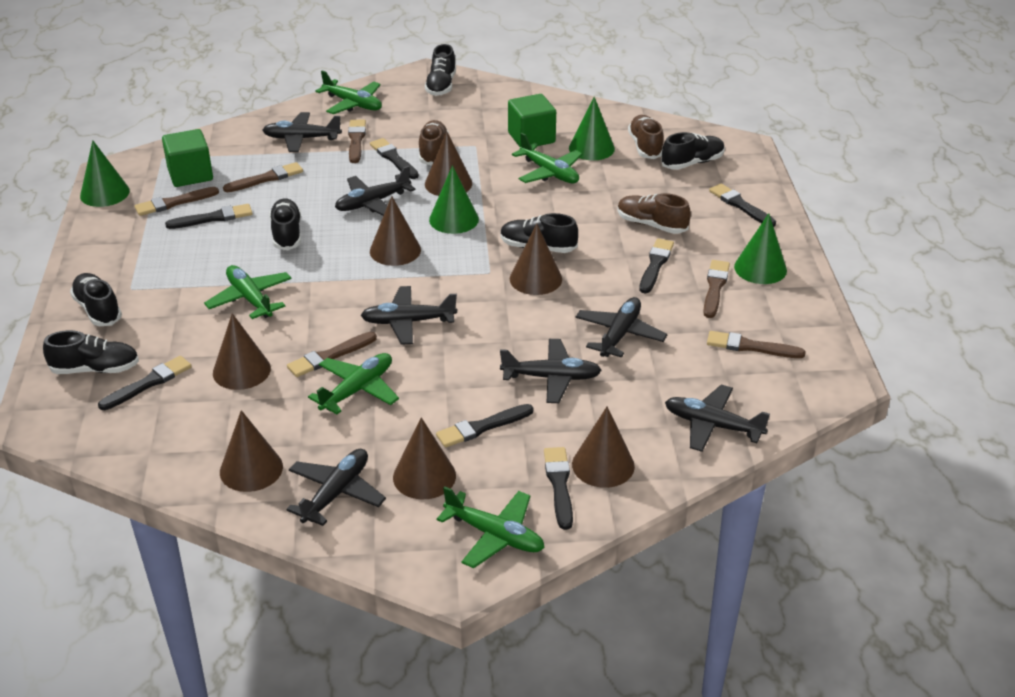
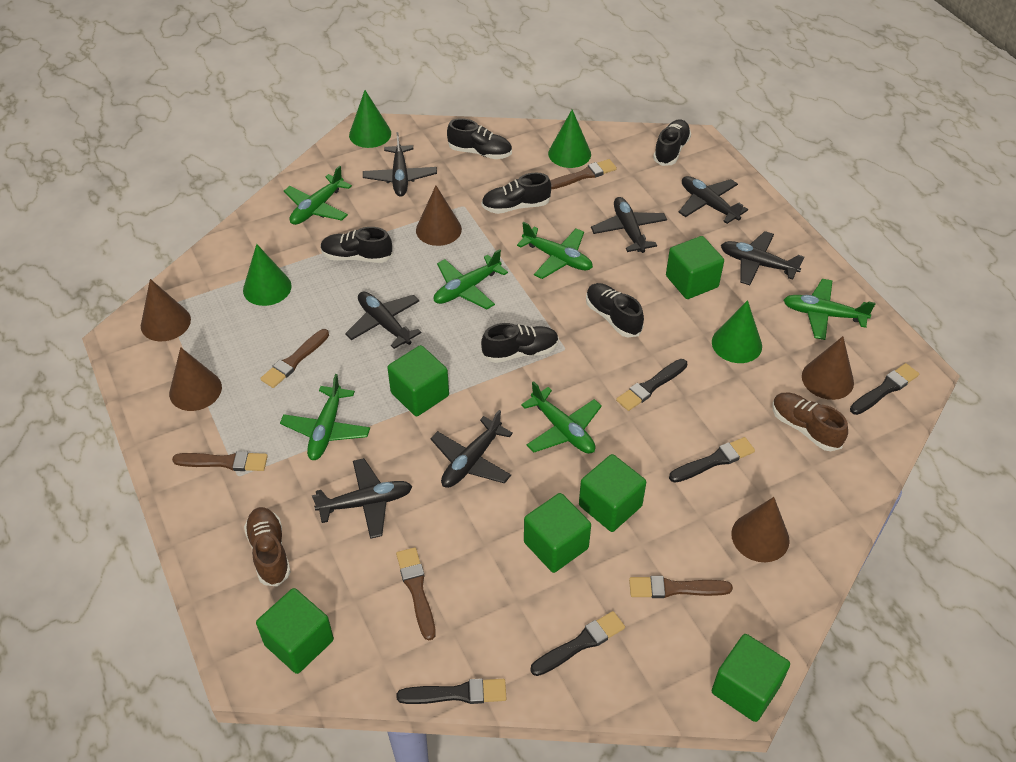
black brush: 7 -> 5
brown brush: 6 -> 5
brown cone: 7 -> 5
brown shoe: 3 -> 2
green cube: 2 -> 6
green plane: 5 -> 6

